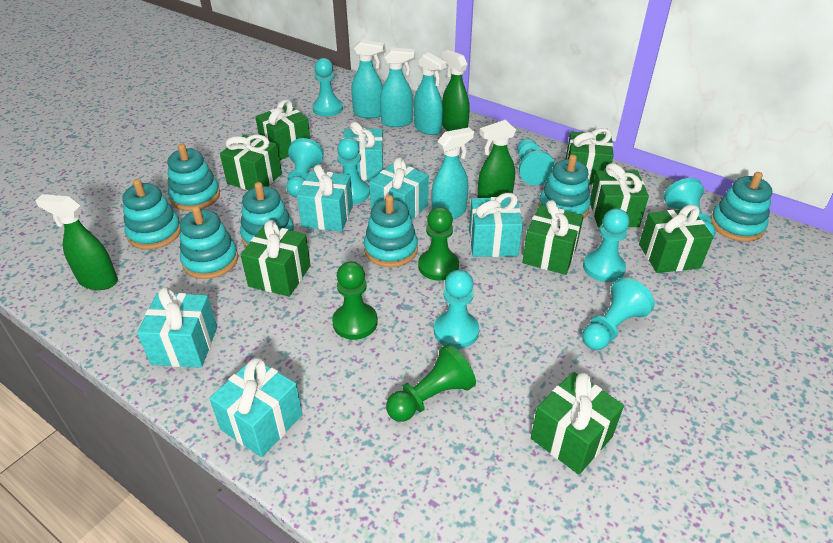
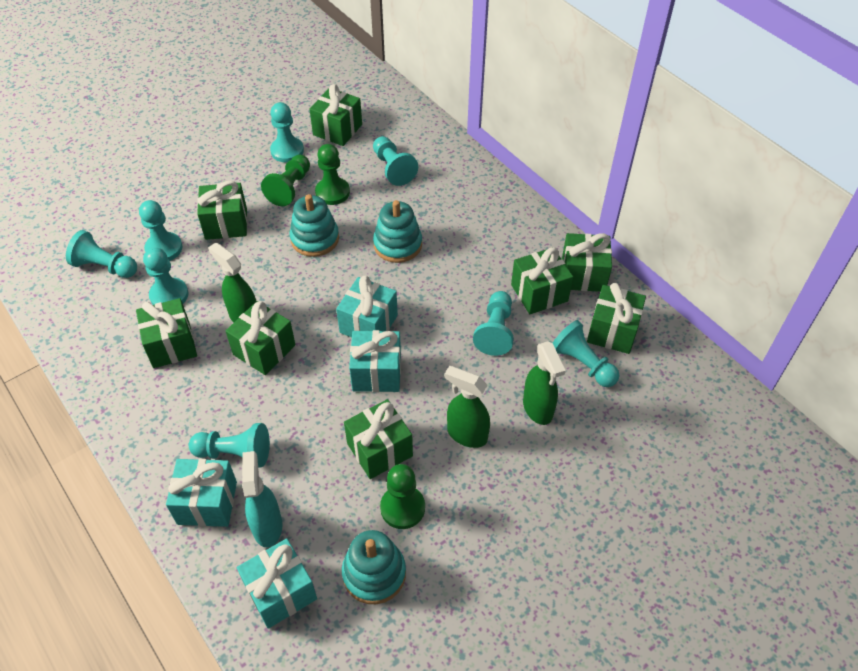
turquoise gift: 6 -> 4
turquoise spray bottle: 4 -> 1
turquoise stacking toy: 7 -> 3

